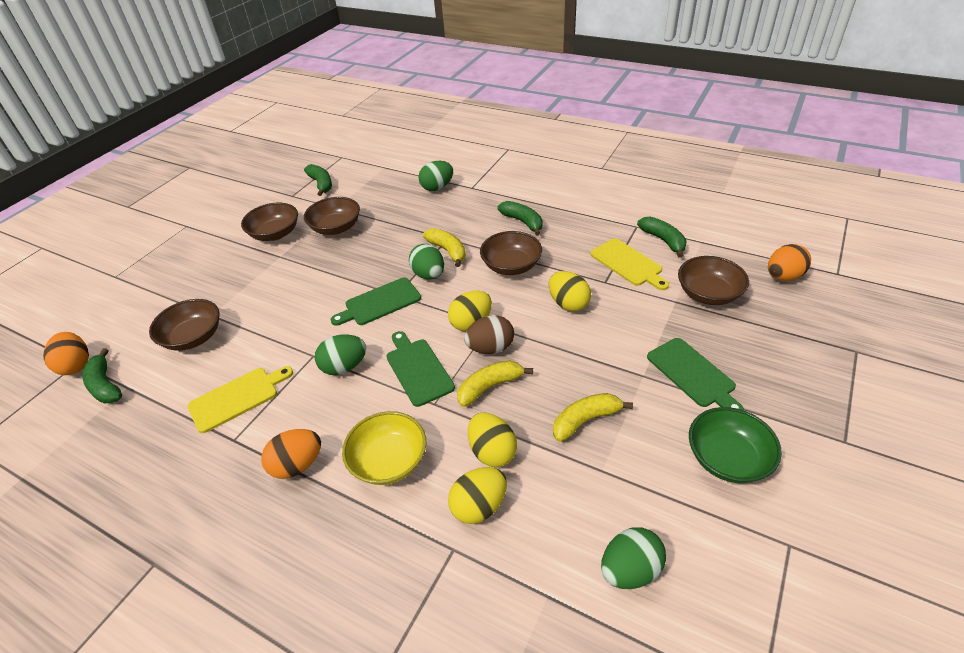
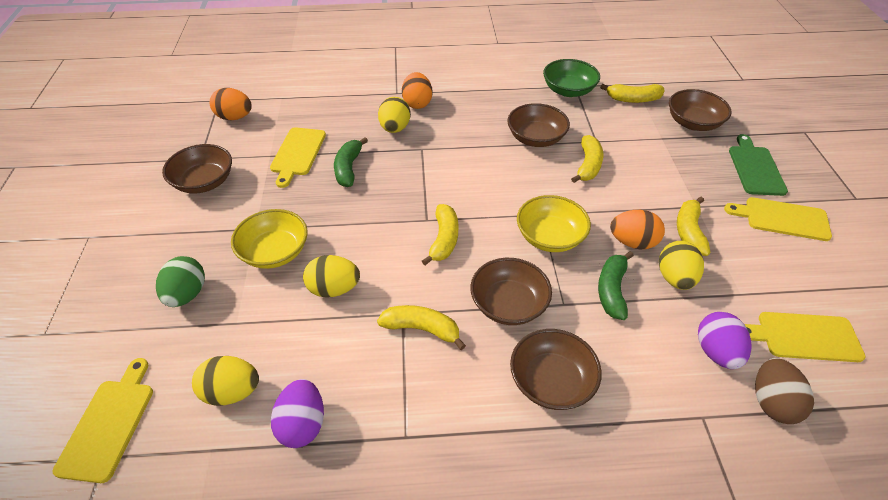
green banana: 4 -> 2
green cutting board: 3 -> 1
green egg: 4 -> 1
purple egg: 0 -> 2
yellow banana: 3 -> 5
yellow bowl: 1 -> 2
yellow cutting board: 2 -> 4

